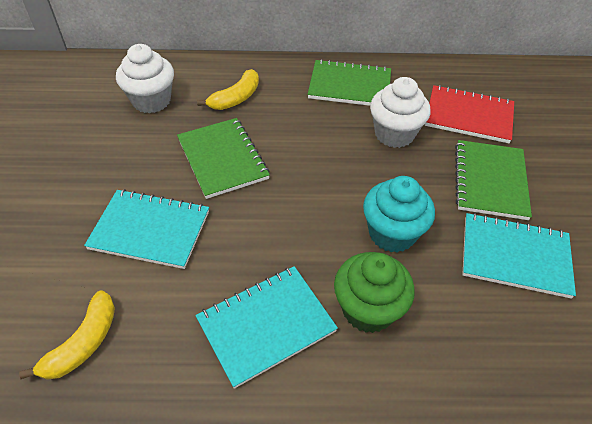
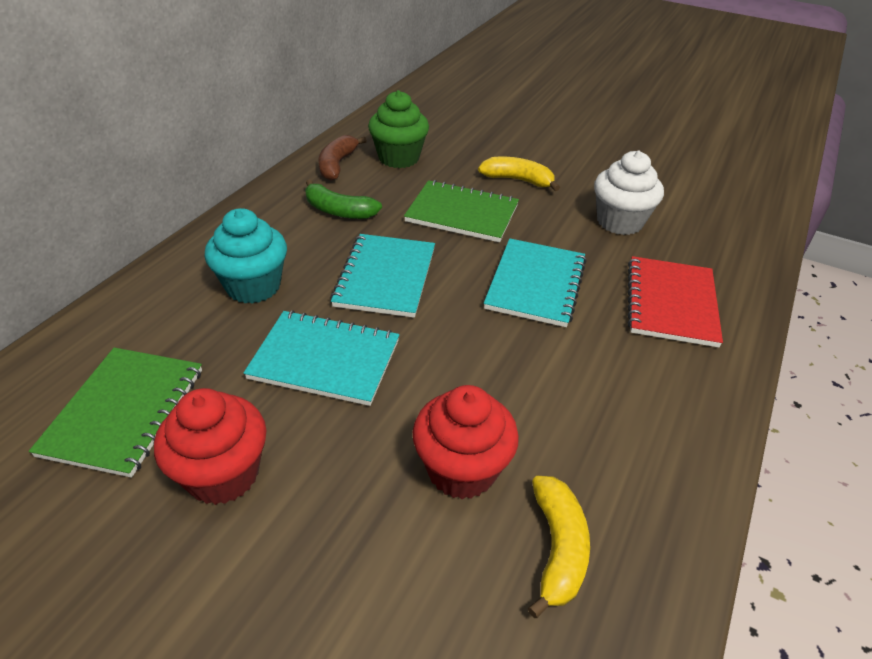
brown banana: 0 -> 1
green banana: 0 -> 1
green notebook: 3 -> 2
red cupcake: 0 -> 2
white cupcake: 2 -> 1

